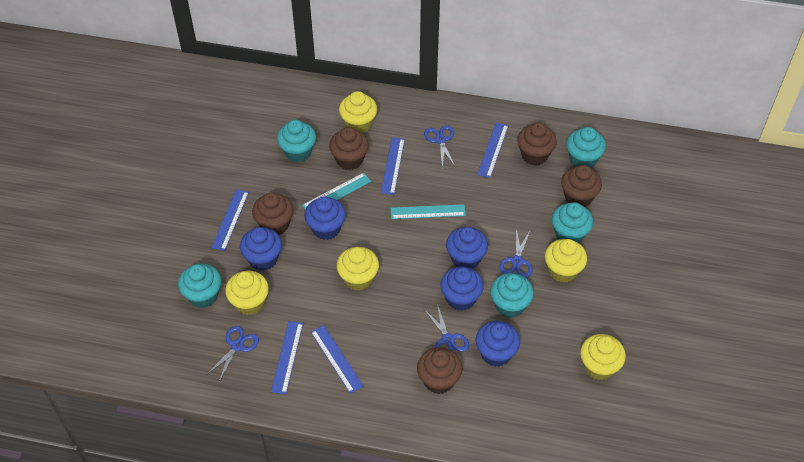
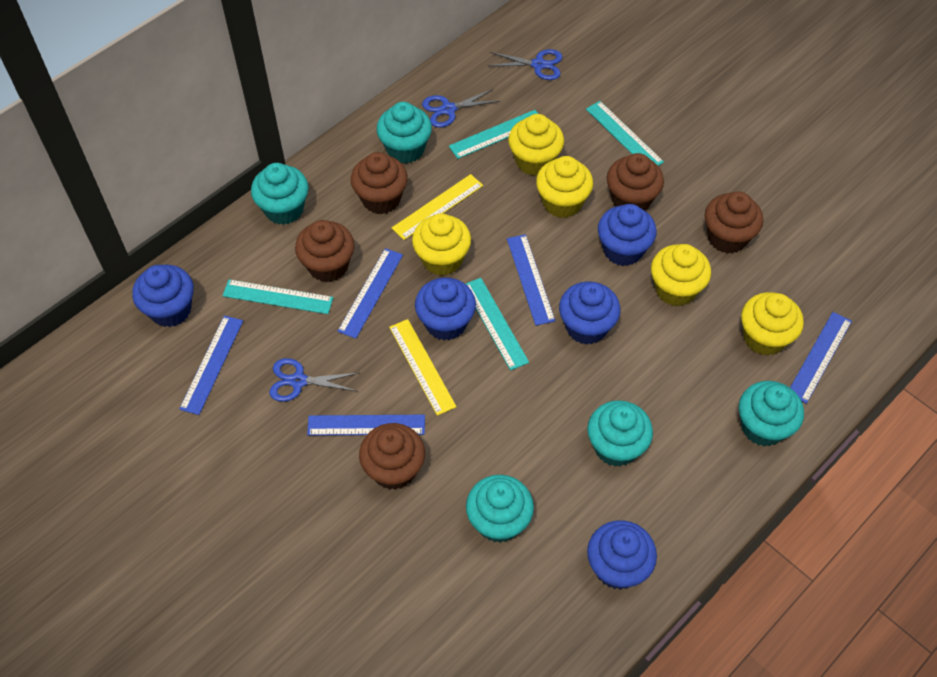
blue scissors: 4 -> 3
turquoise ruler: 2 -> 4
yellow ruler: 0 -> 2

